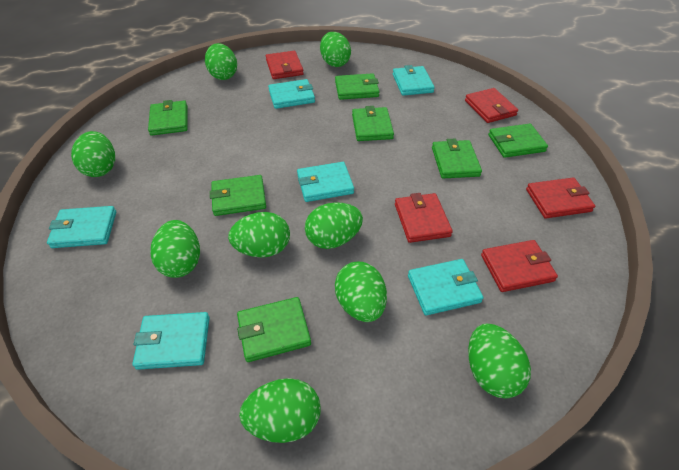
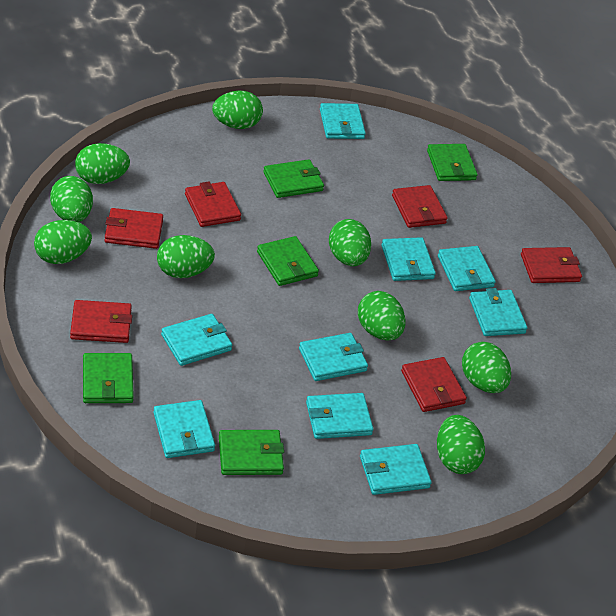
green wallet: 7 -> 5
red wallet: 5 -> 6
turquoise wallet: 6 -> 9

